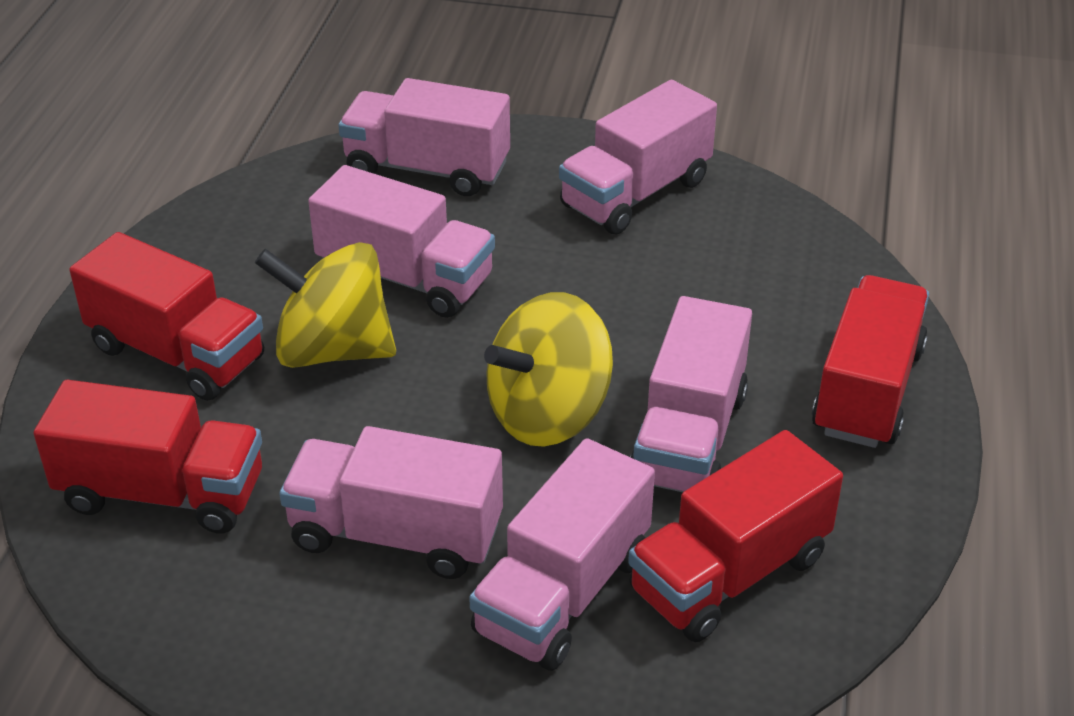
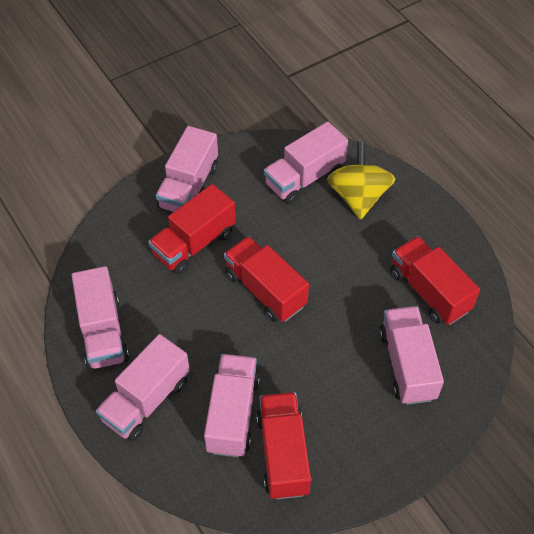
yellow spinning top: 2 -> 1

